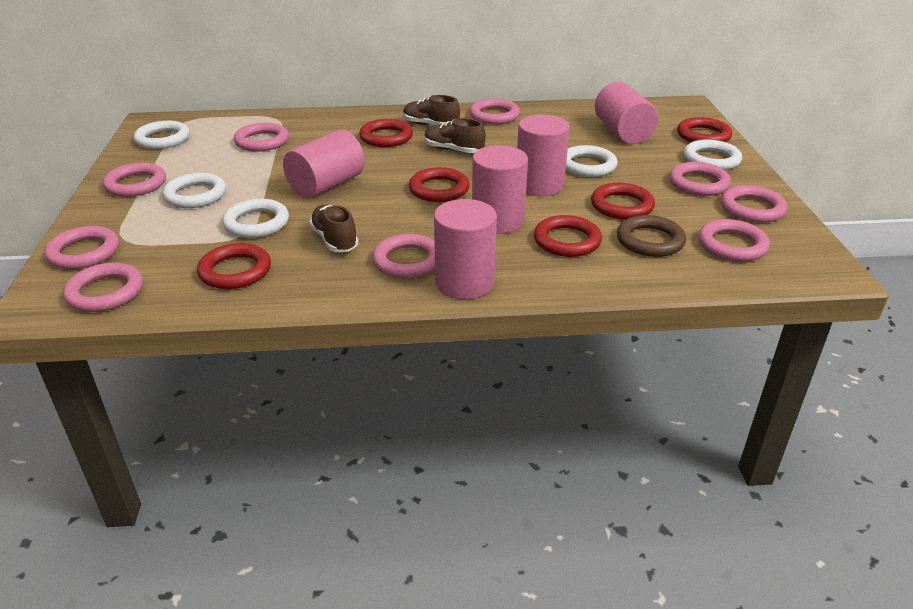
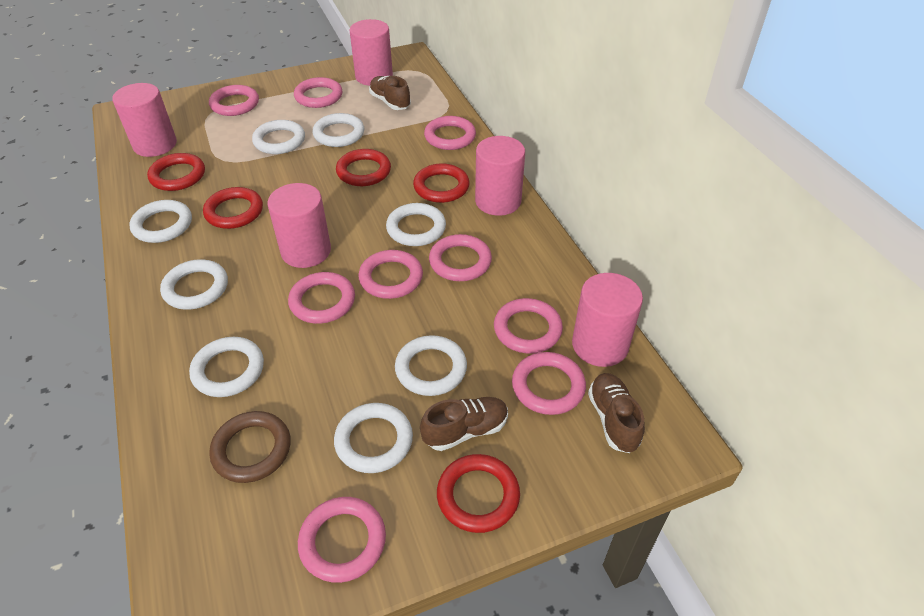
red ring: 6 -> 5
white ring: 5 -> 8

